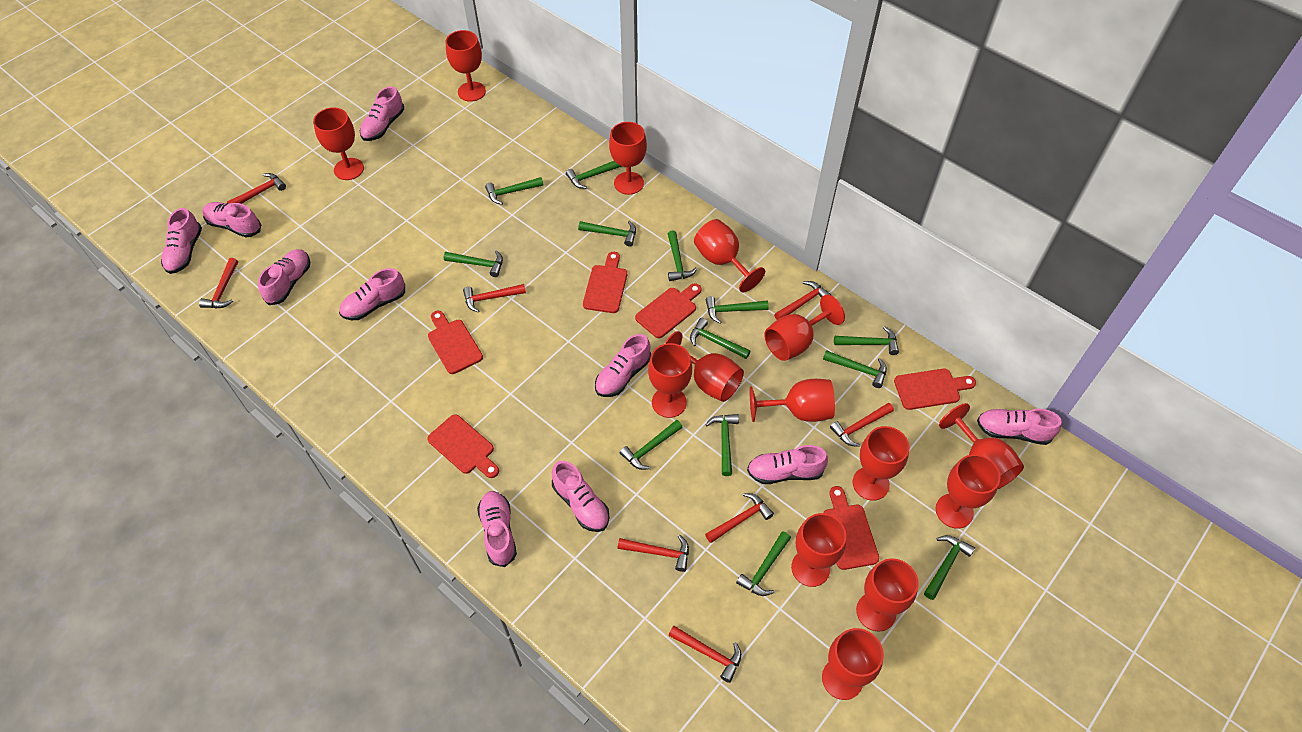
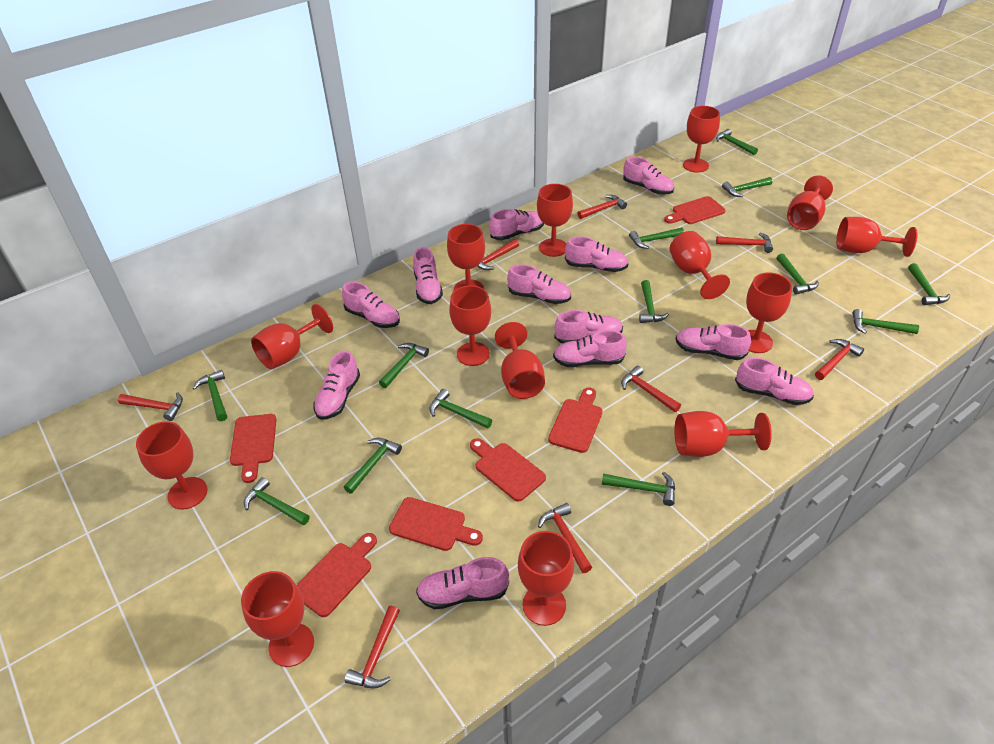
pink shoe: 10 -> 12

